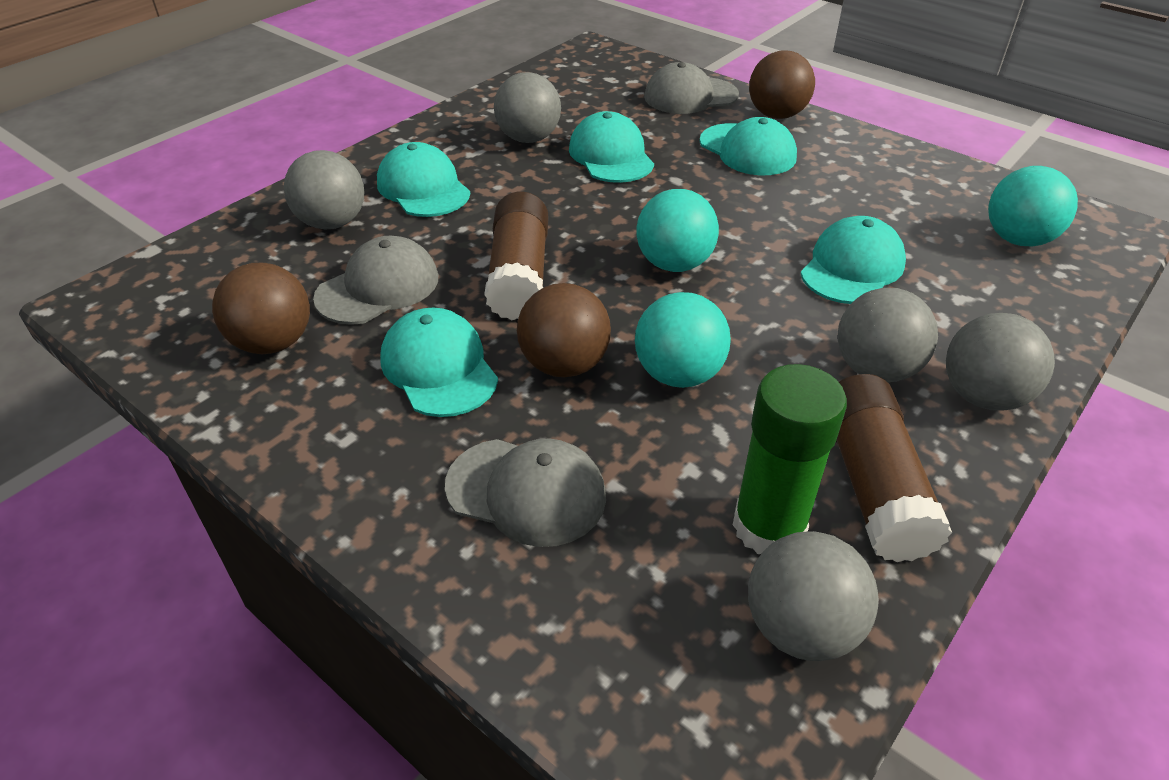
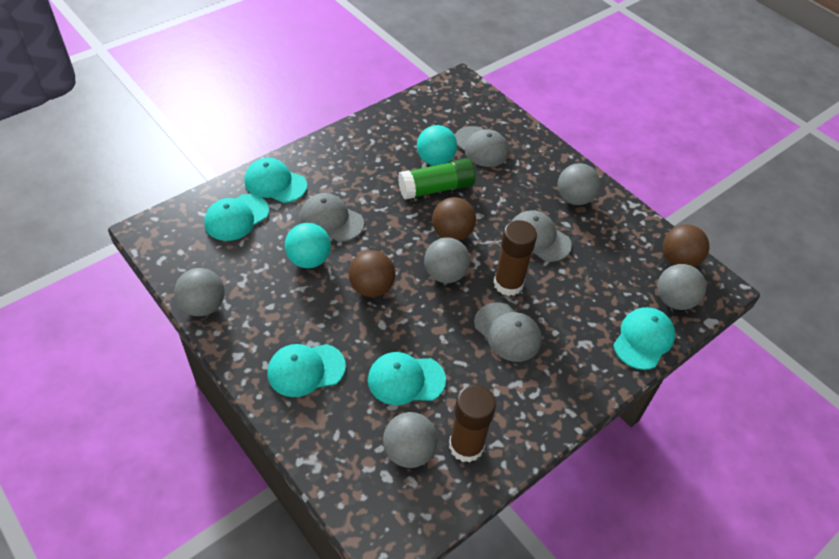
grey cap: 3 -> 4
turquoise ball: 3 -> 2

